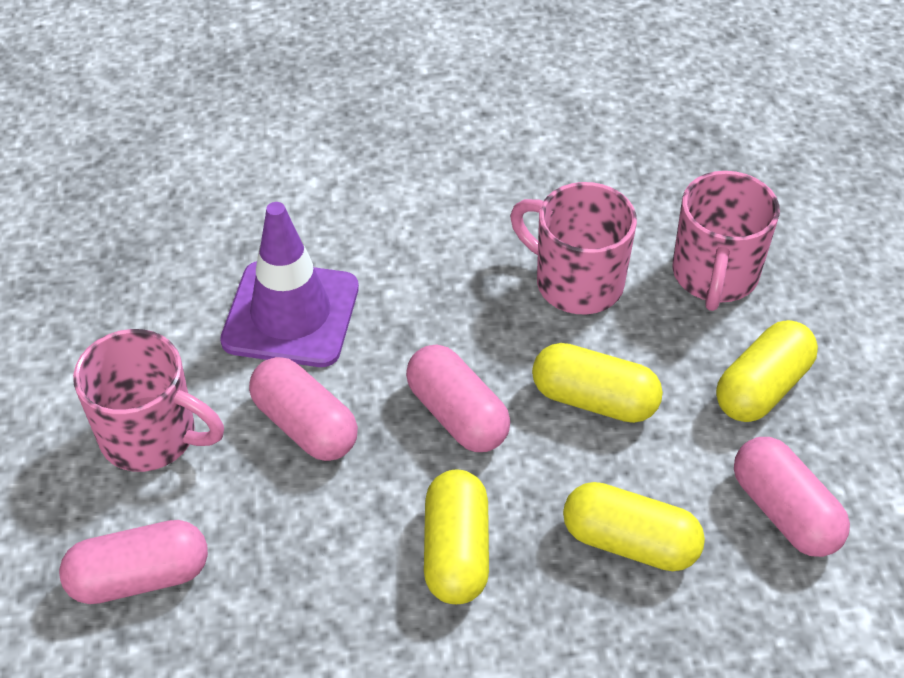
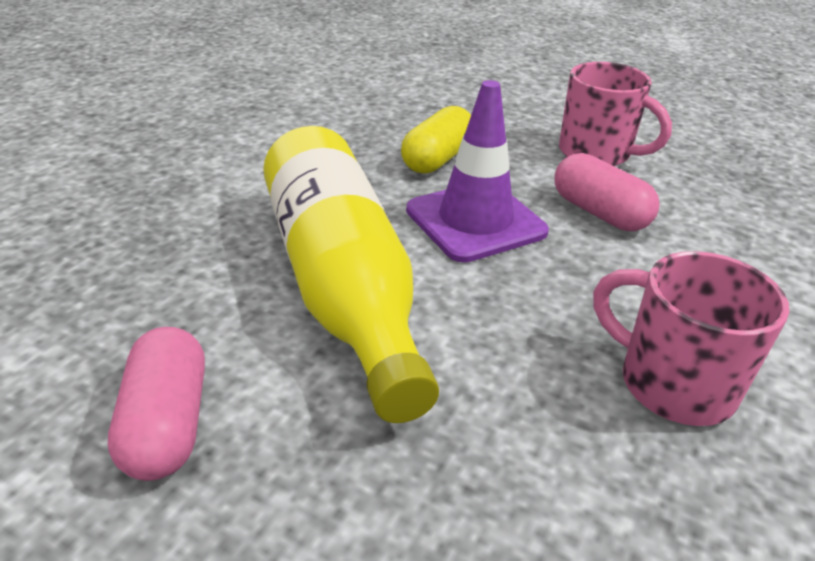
pink capsule: 4 -> 2
pink mug: 3 -> 2
yellow bottle: 0 -> 1
yellow capsule: 4 -> 1

